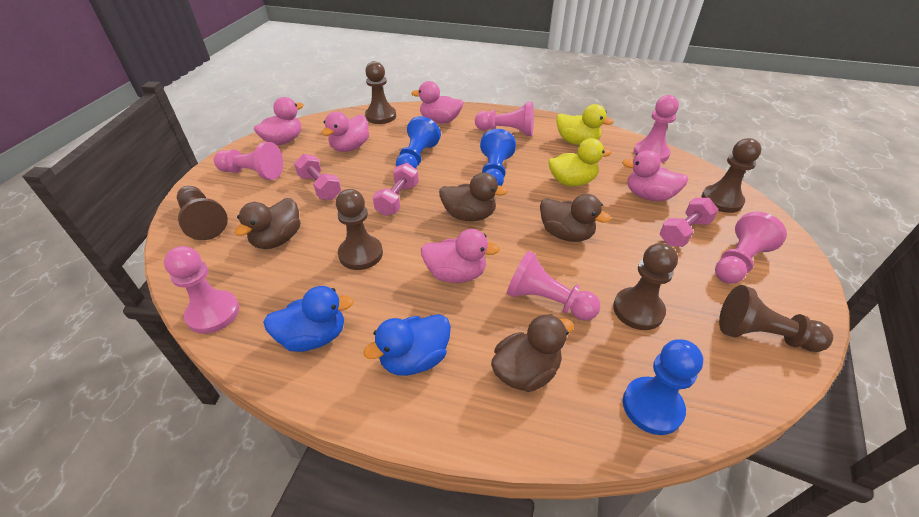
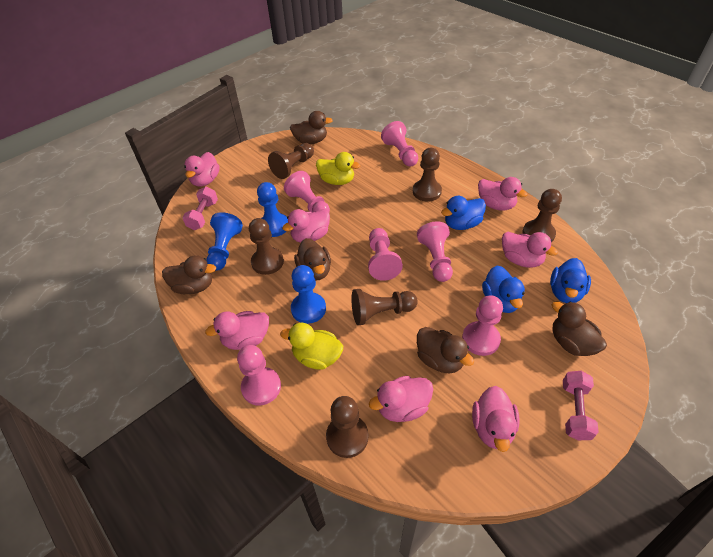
blue duck: 2 -> 3
brown duck: 4 -> 5
pink duck: 5 -> 7
pink dumbbell: 3 -> 2

